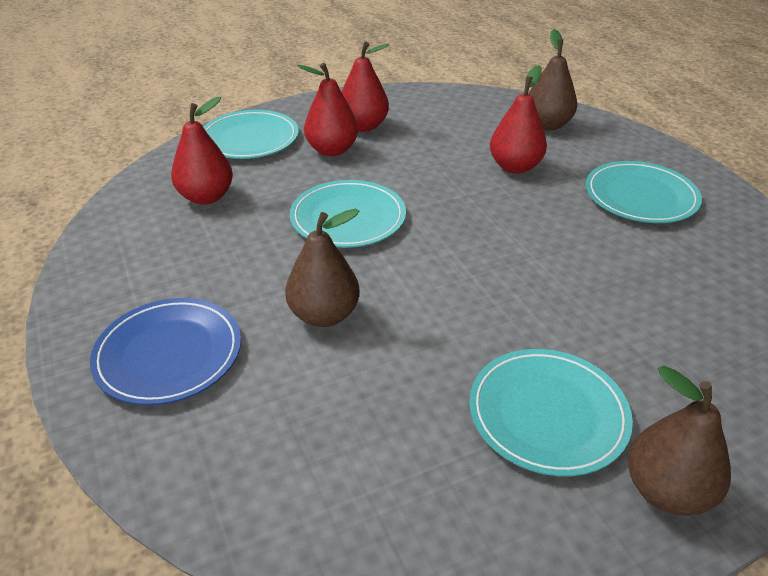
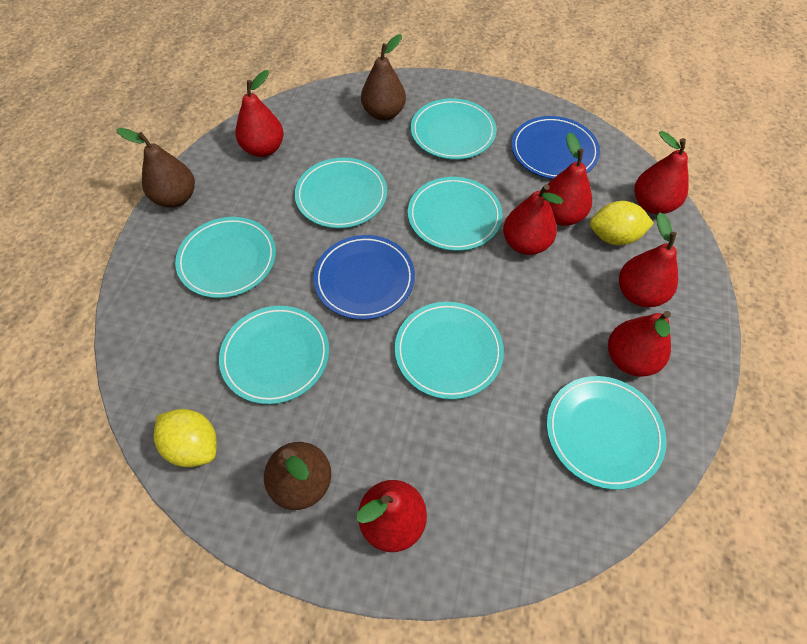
blue plate: 1 -> 2
red pear: 4 -> 7
turquoise plate: 4 -> 7
yellow lemon: 0 -> 2

